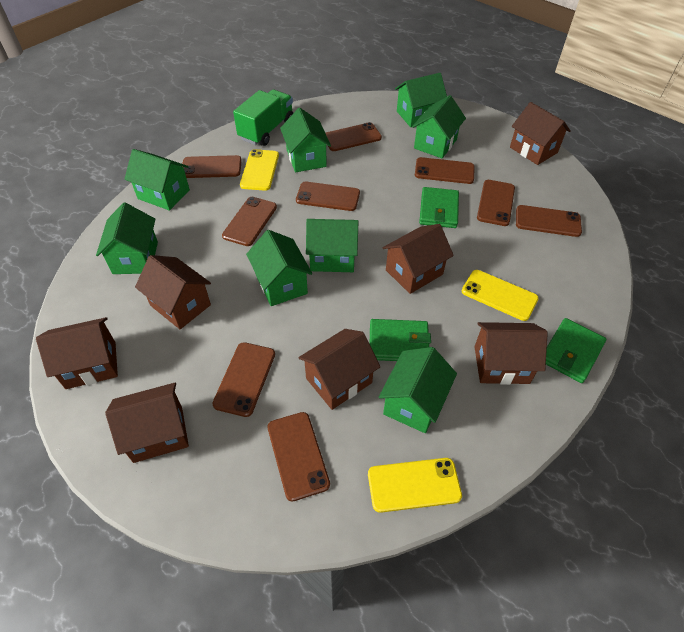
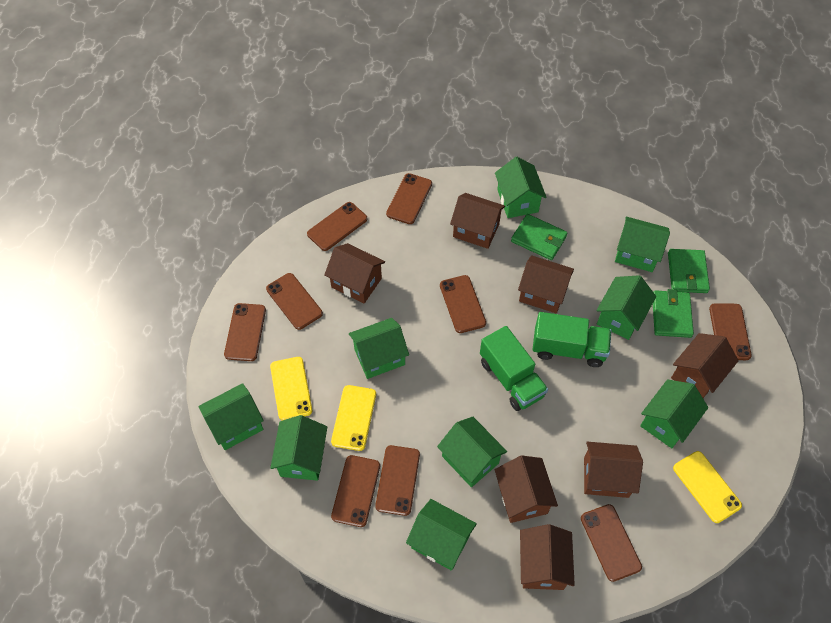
green house: 8 -> 9
green truck: 1 -> 2

